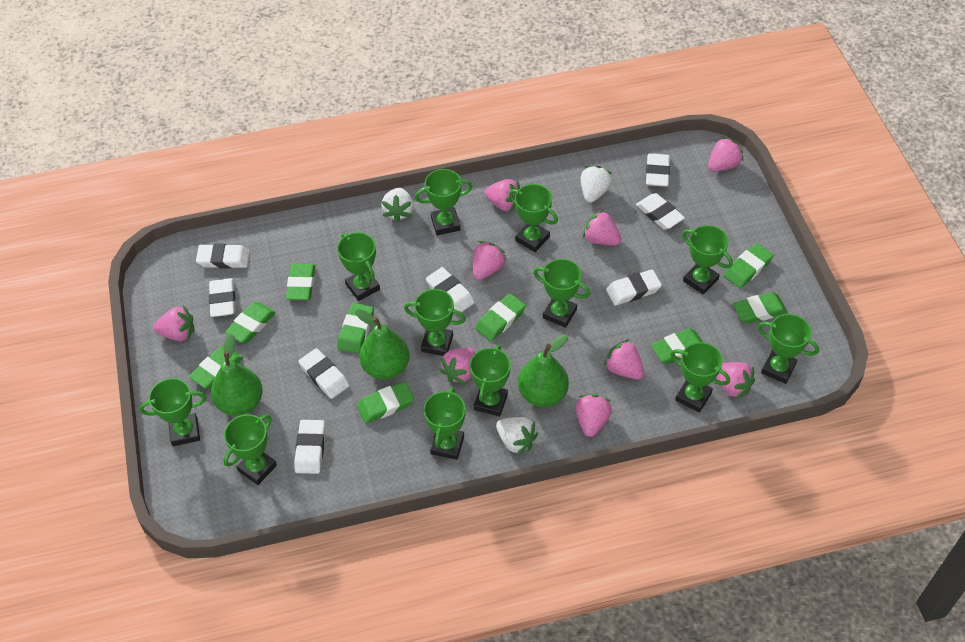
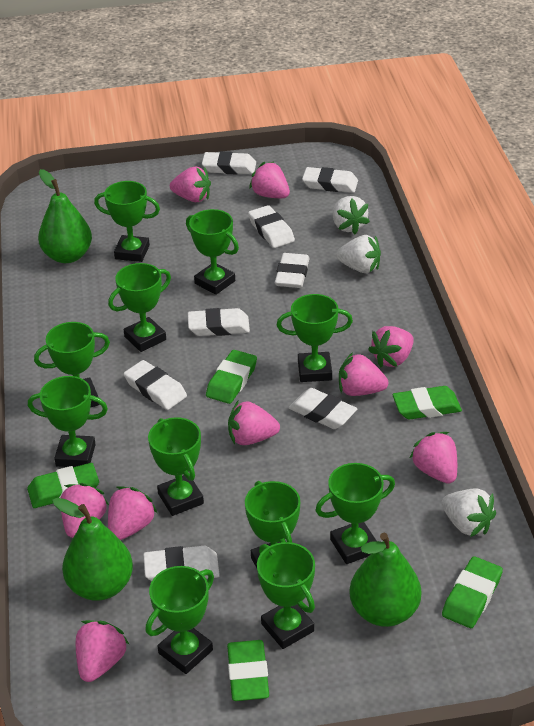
green eraser: 9 -> 5
green trophy: 12 -> 11

